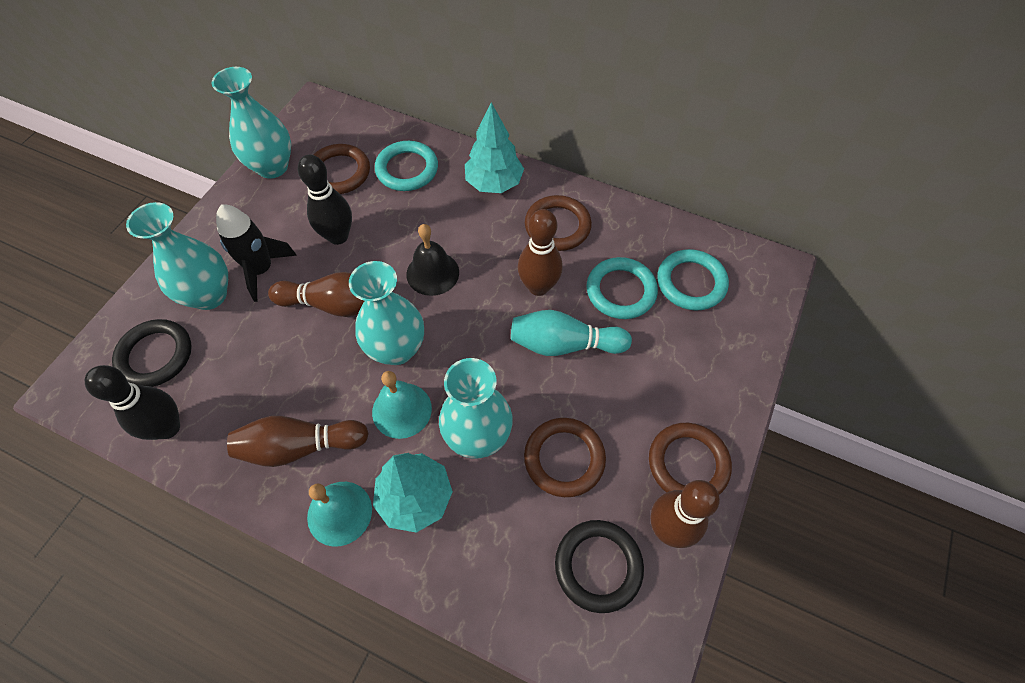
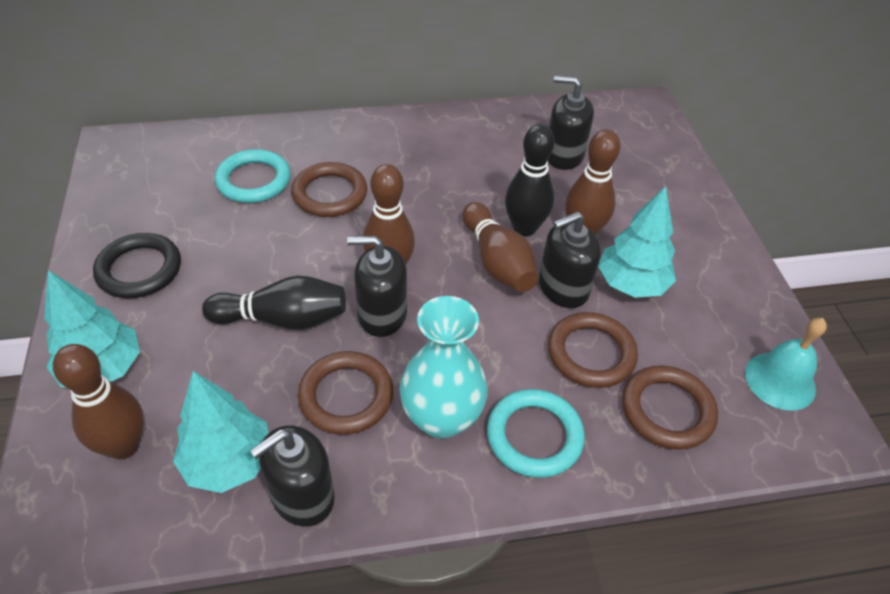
black bell: 1 -> 0
black ring: 2 -> 1
black rocket: 1 -> 0
black soap dispenser: 0 -> 4
turquoise bell: 2 -> 1
turquoise bowling pin: 1 -> 0
turquoise ring: 3 -> 2
turquoise tree: 2 -> 3
turquoise vase: 4 -> 1

